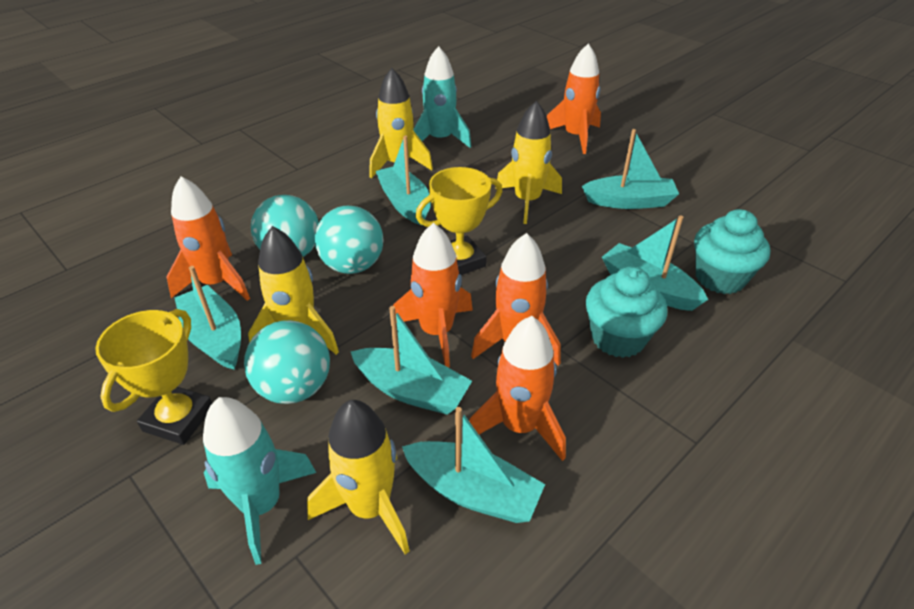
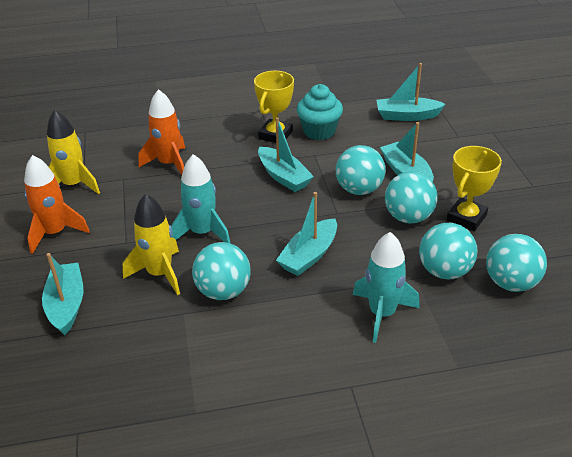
orange rocket: 5 -> 2
turquoise ball: 3 -> 5
turquoise boat: 6 -> 5
turquoise cupcake: 2 -> 1
yellow rocket: 4 -> 2

